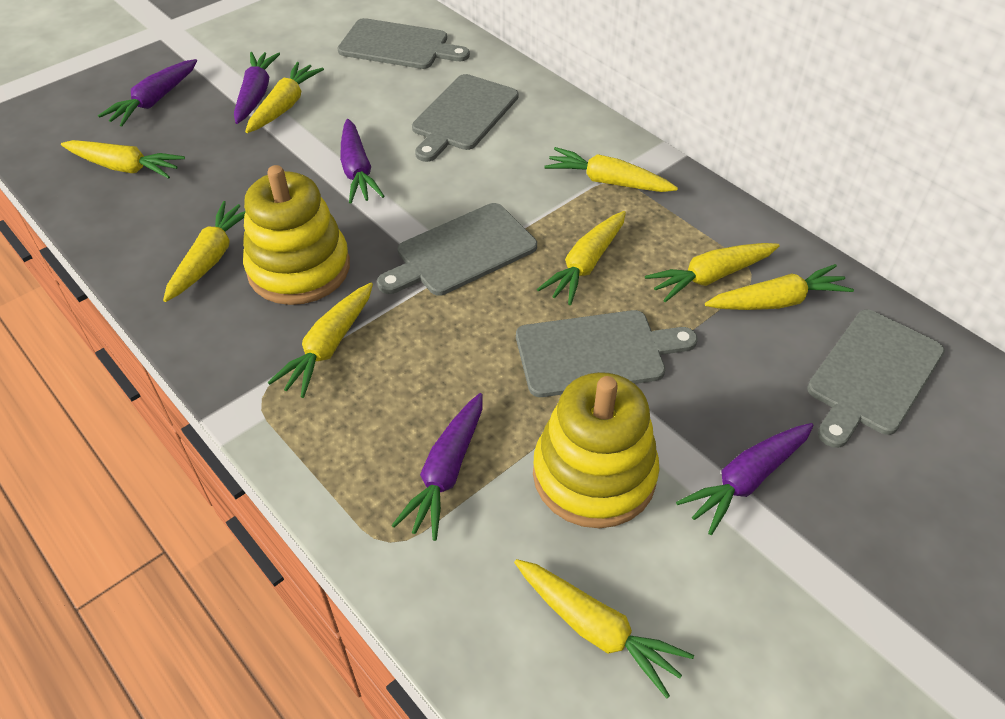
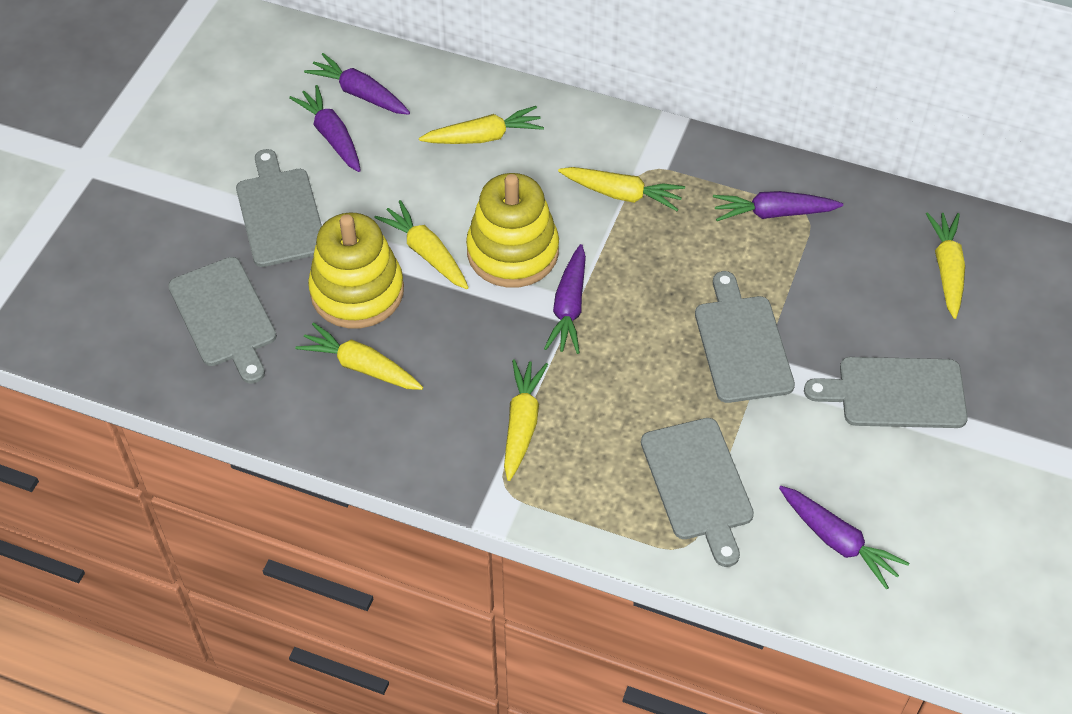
yellow carrot: 9 -> 6

